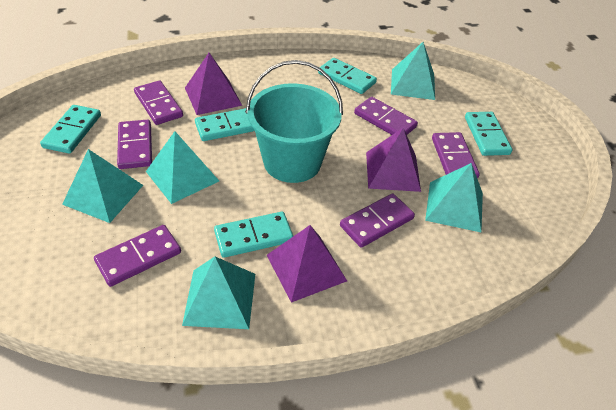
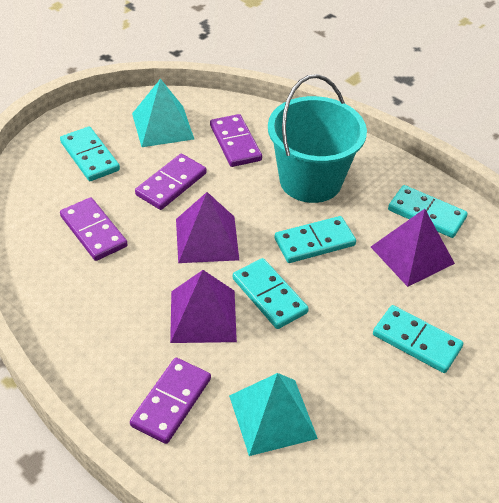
purple domino: 6 -> 4
turquoise pyramid: 5 -> 2

